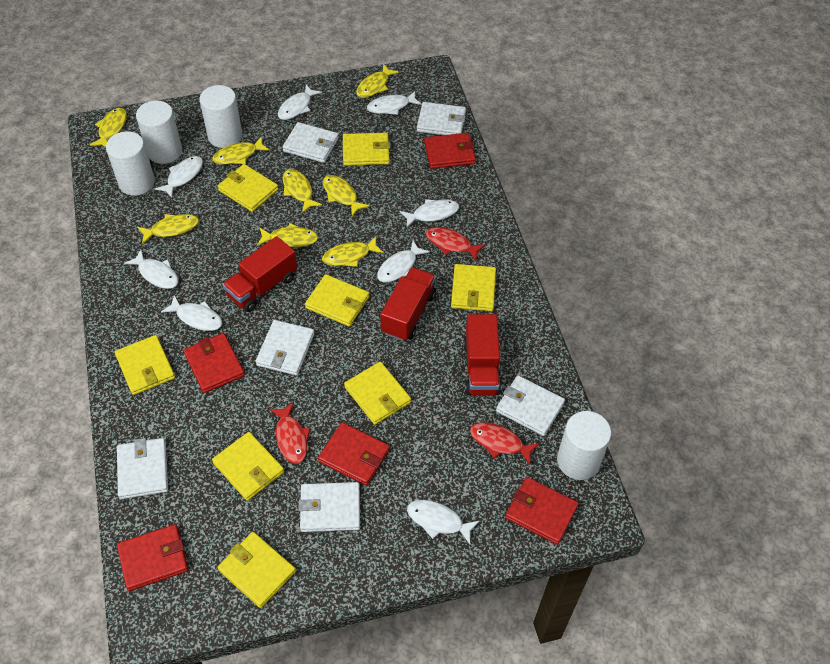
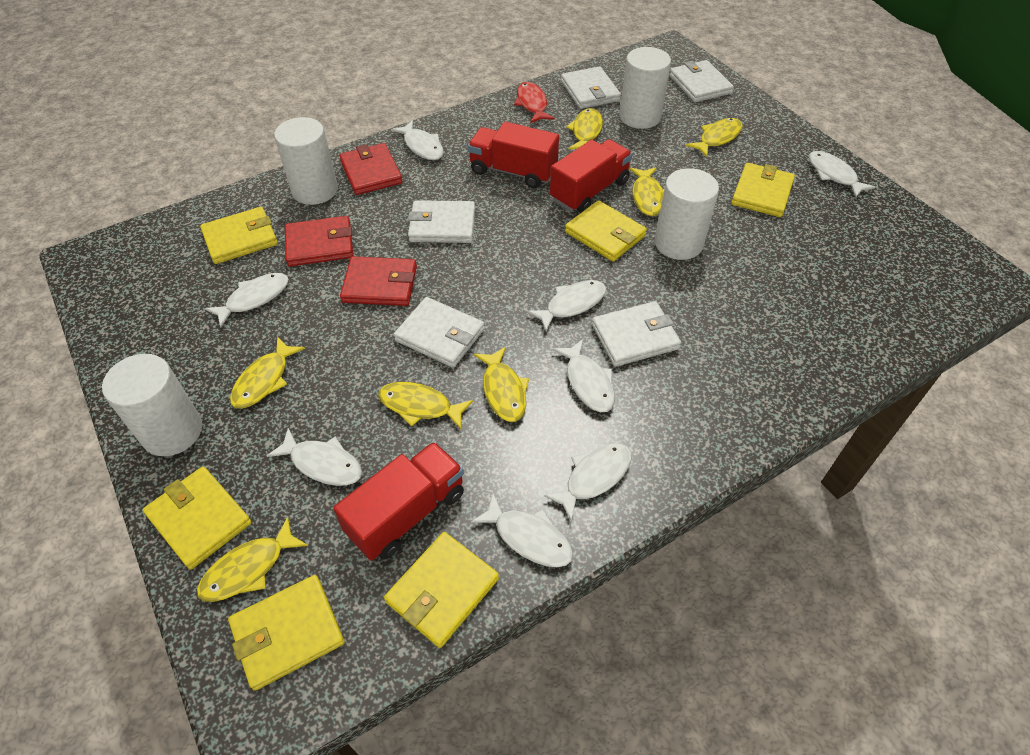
red fish: 3 -> 1
red wallet: 5 -> 3
white wallet: 6 -> 5
yellow fish: 8 -> 7
yellow wallet: 8 -> 6

